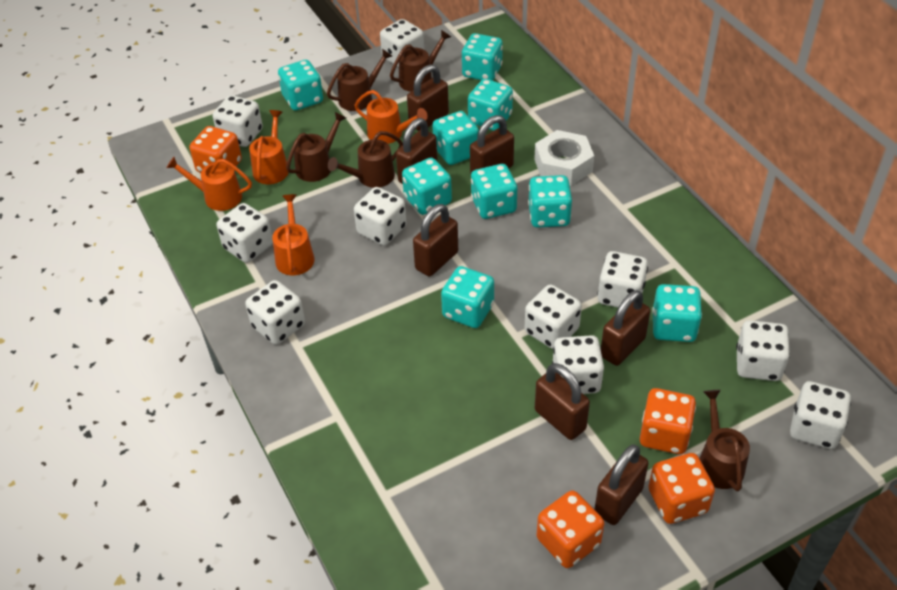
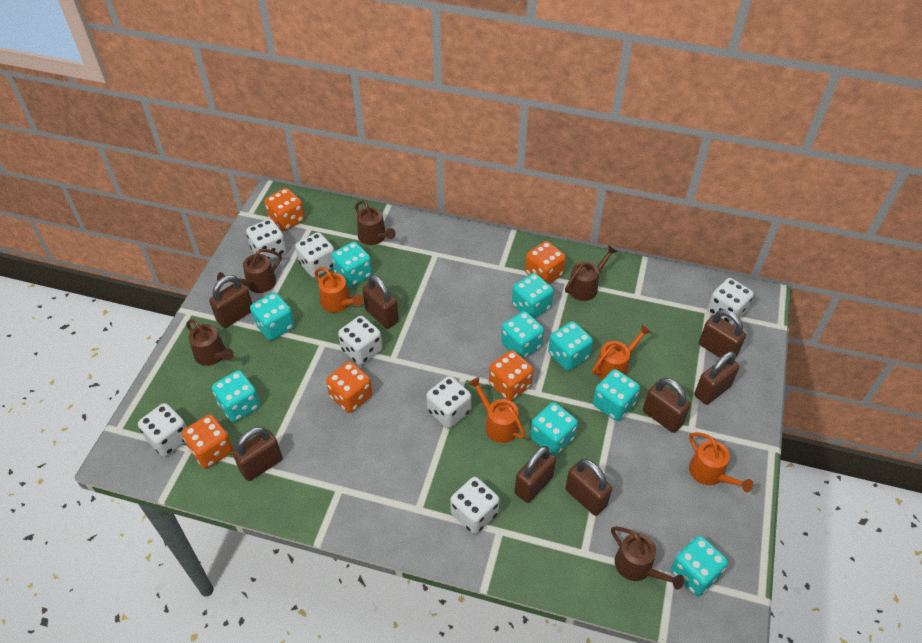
brown padlock: 7 -> 8
orange dice: 4 -> 5
white dice: 10 -> 7
white nut: 1 -> 0

